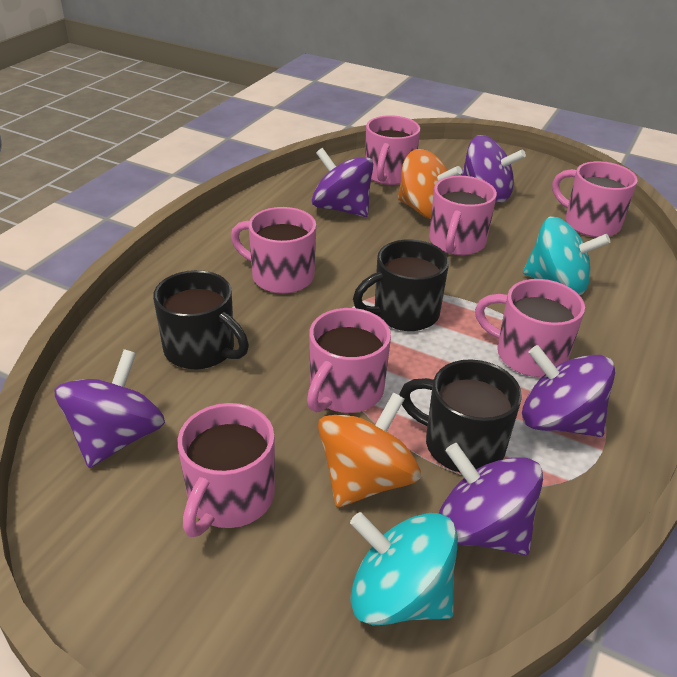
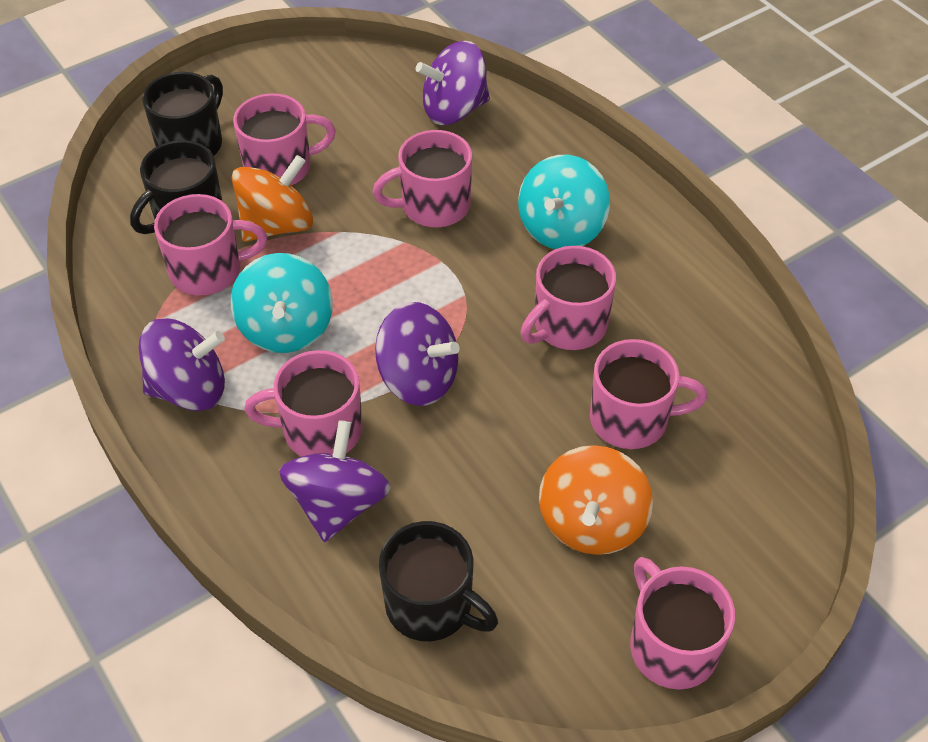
purple spinning top: 5 -> 4

